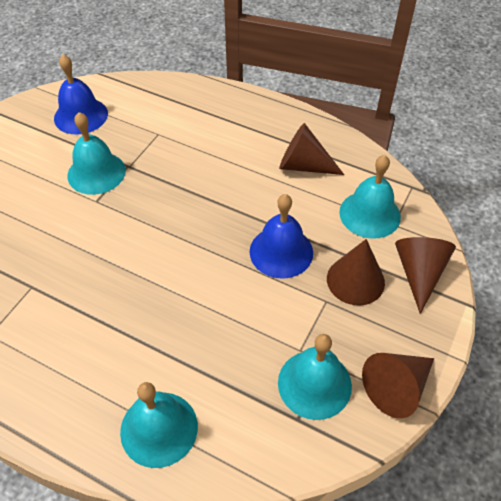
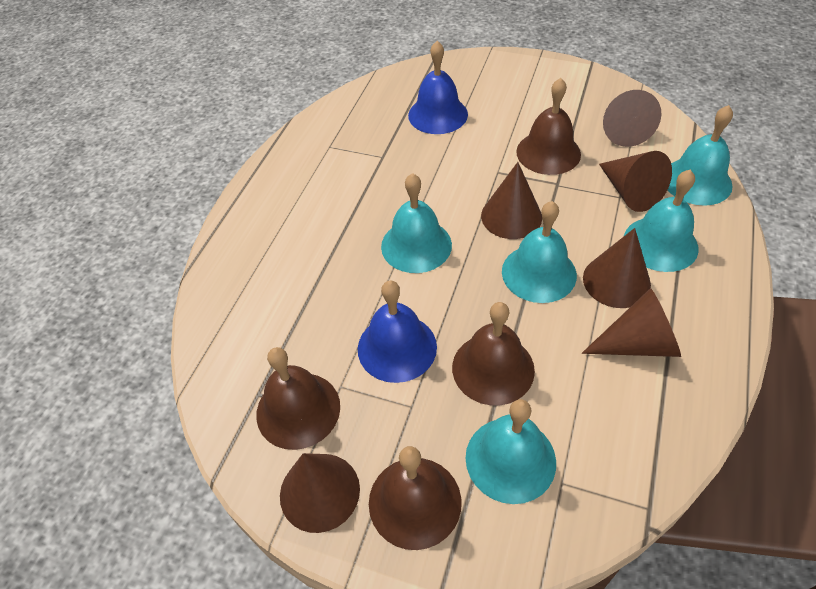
brown bell: 0 -> 4
brown cone: 4 -> 6
turquoise bell: 4 -> 5

